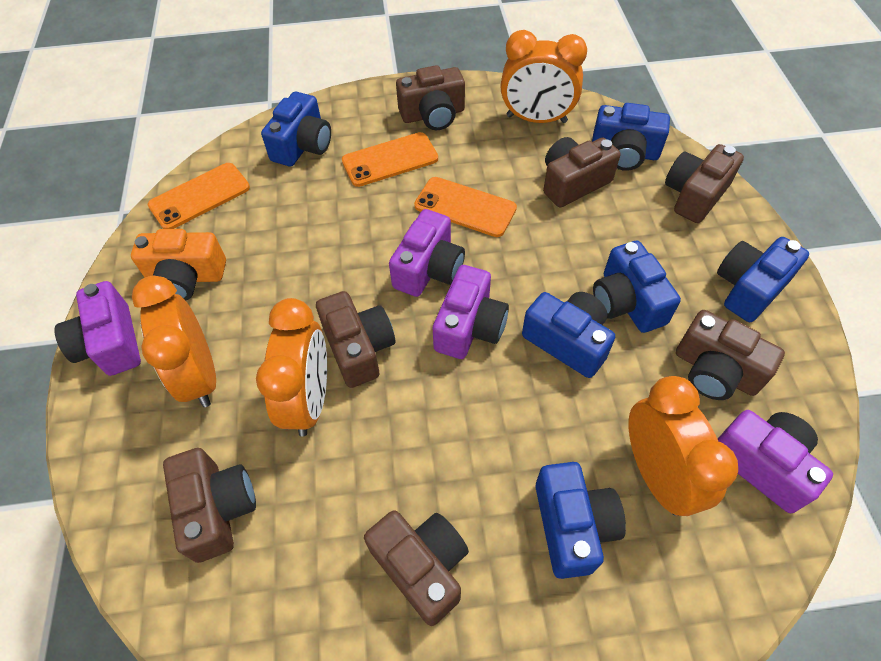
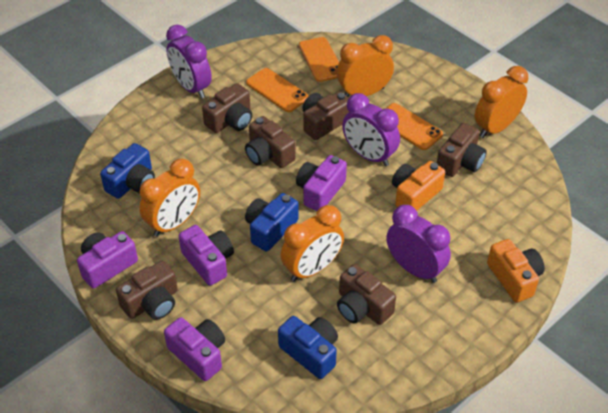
blue camera: 6 -> 3
brown camera: 7 -> 6
orange camera: 1 -> 2
purple clock: 0 -> 3

